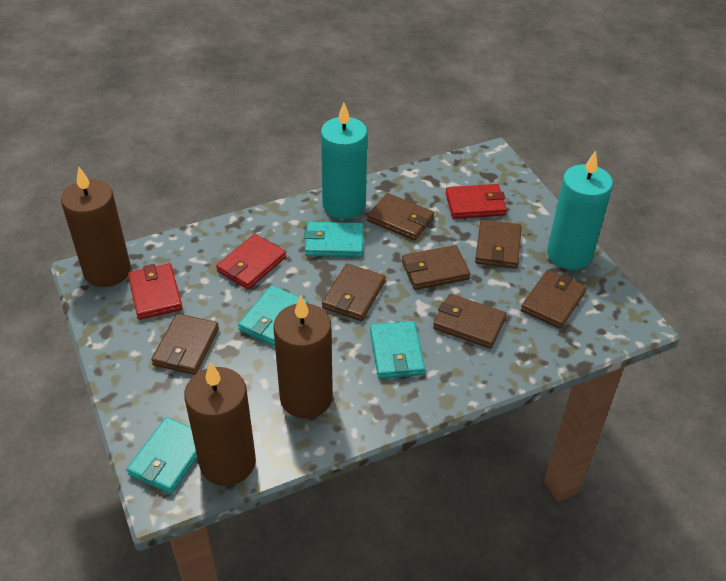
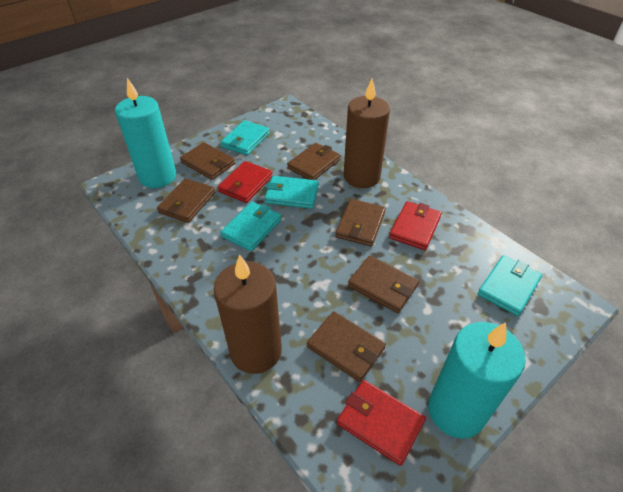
brown candle: 3 -> 2
brown wallet: 7 -> 6

